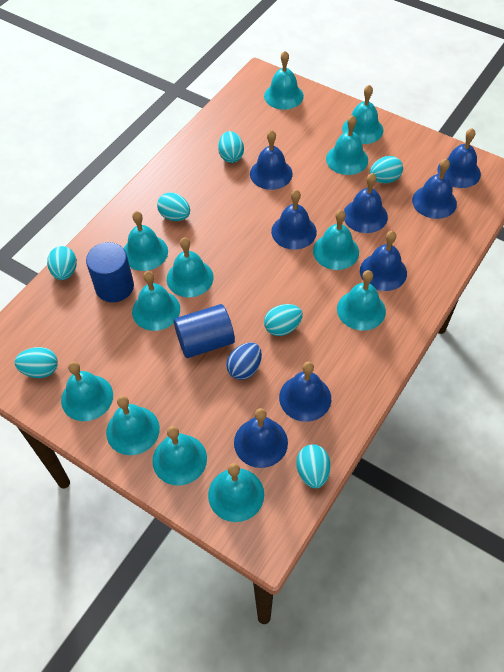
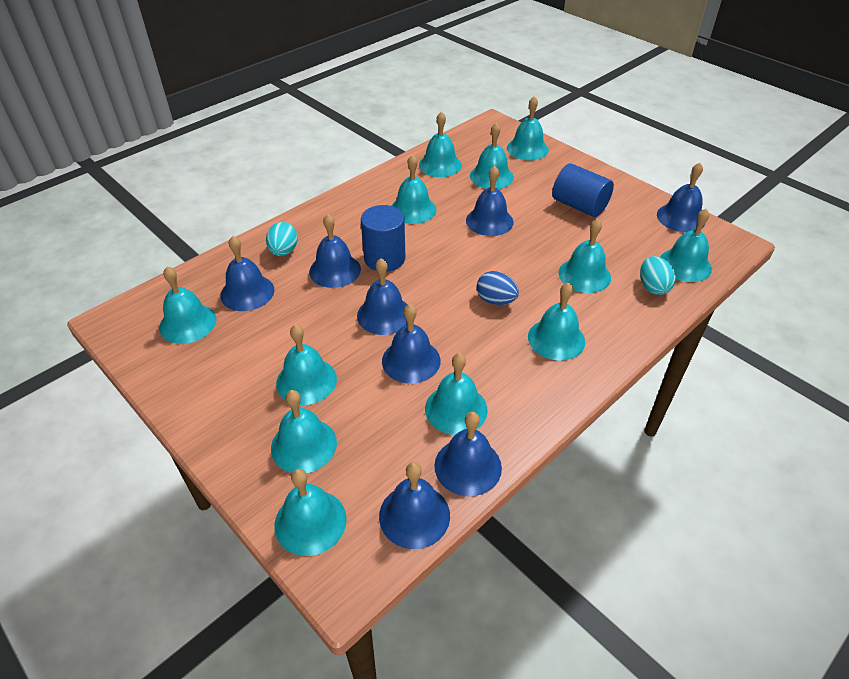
turquoise egg: 7 -> 2

